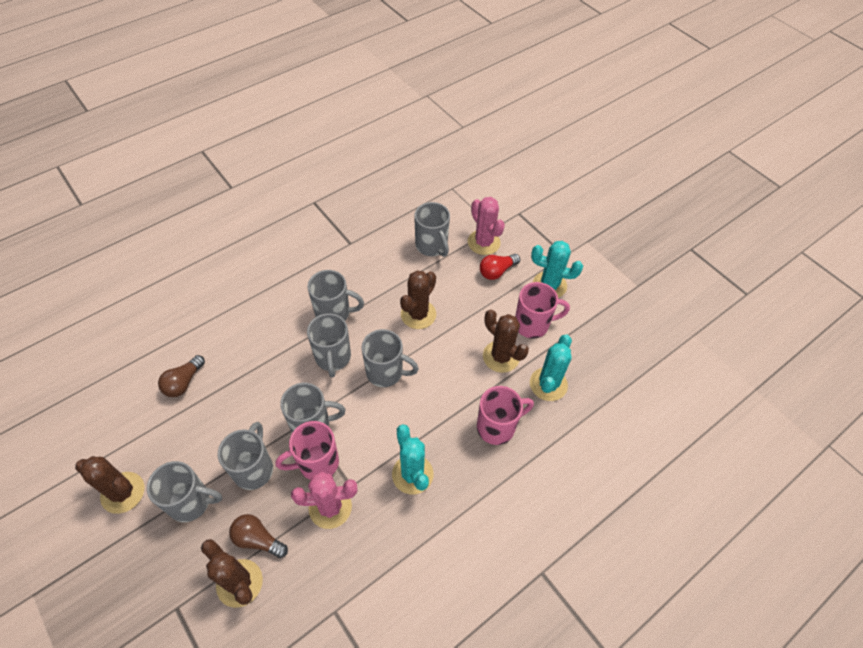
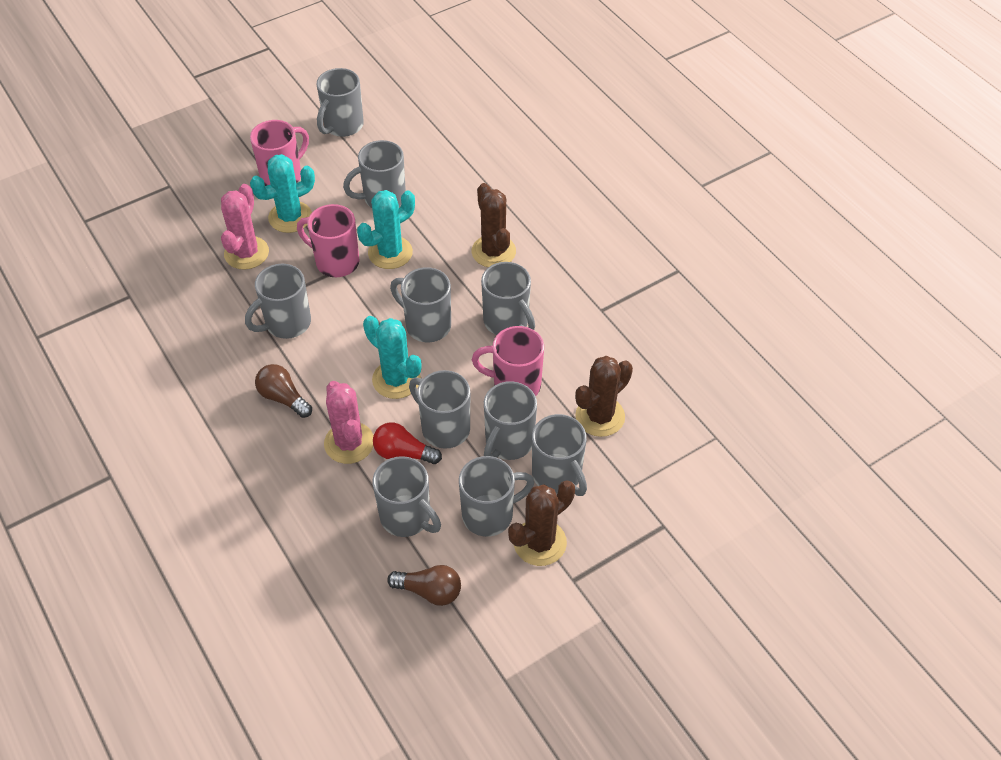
brown cactus: 4 -> 3
grey mug: 7 -> 10

